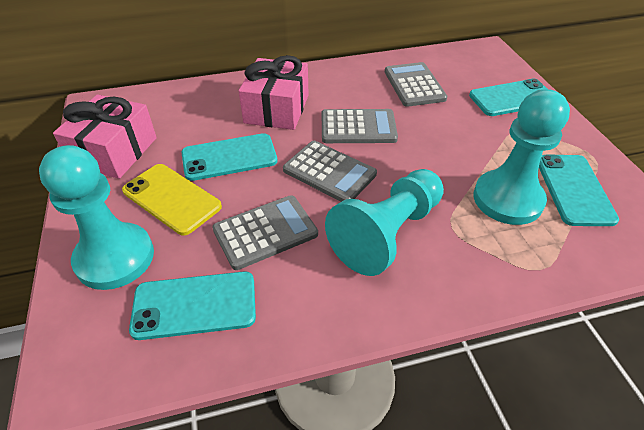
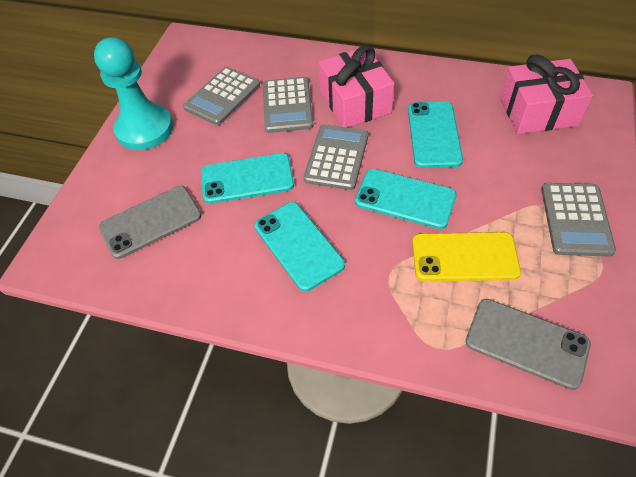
grey phone: 0 -> 2
turquoise pawn: 3 -> 1

